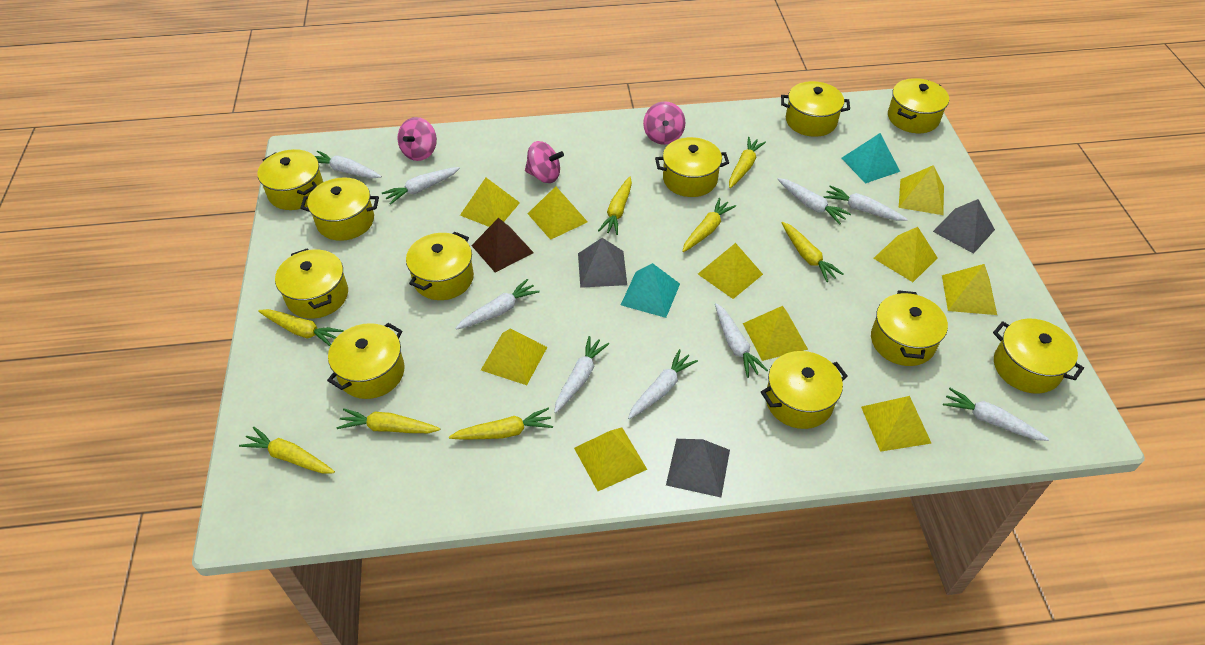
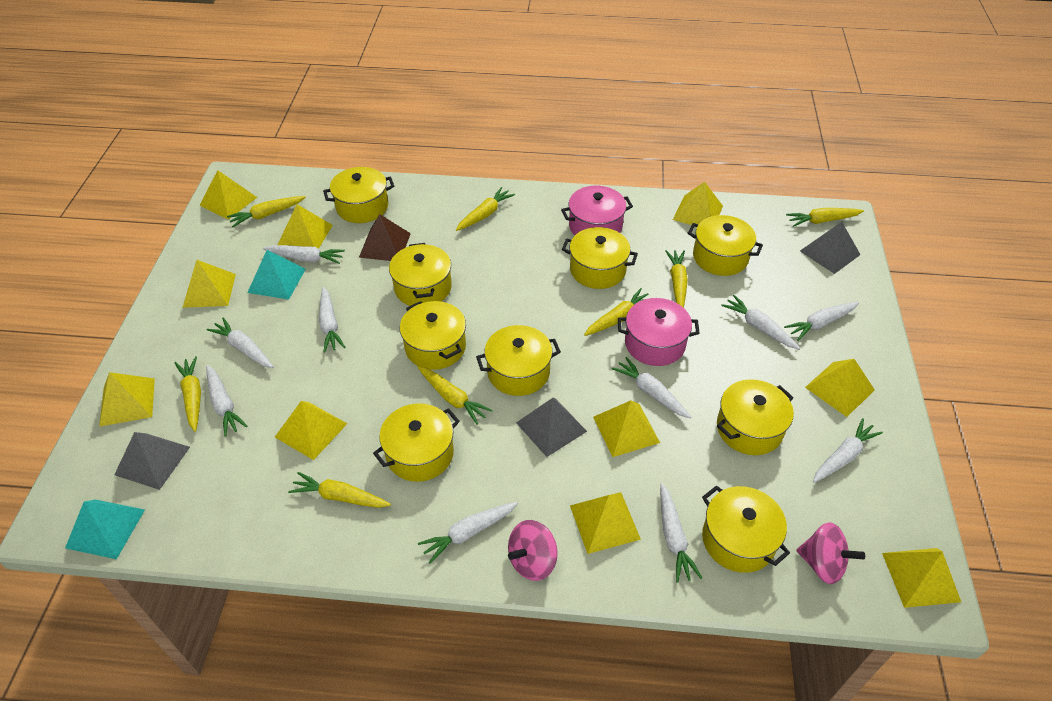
pink pot: 0 -> 2
pink spinning top: 3 -> 2
white carrot: 9 -> 10
yellow pot: 11 -> 9

